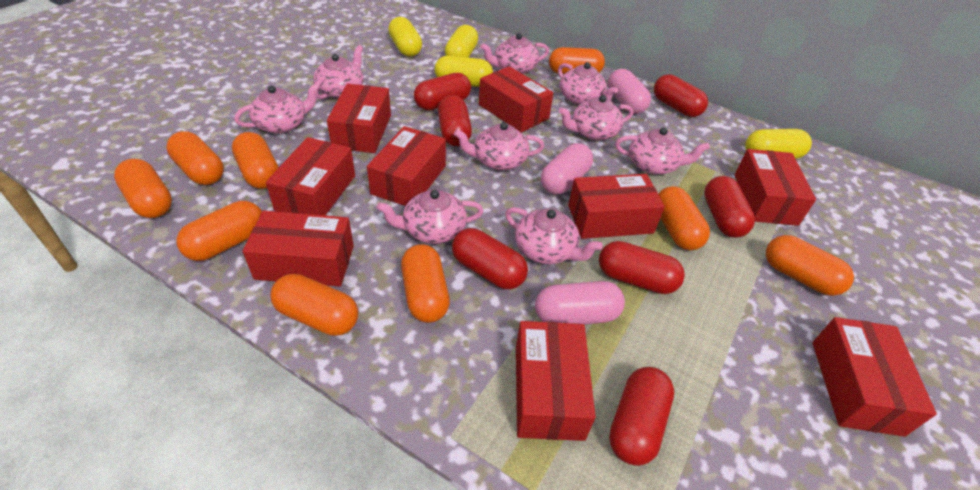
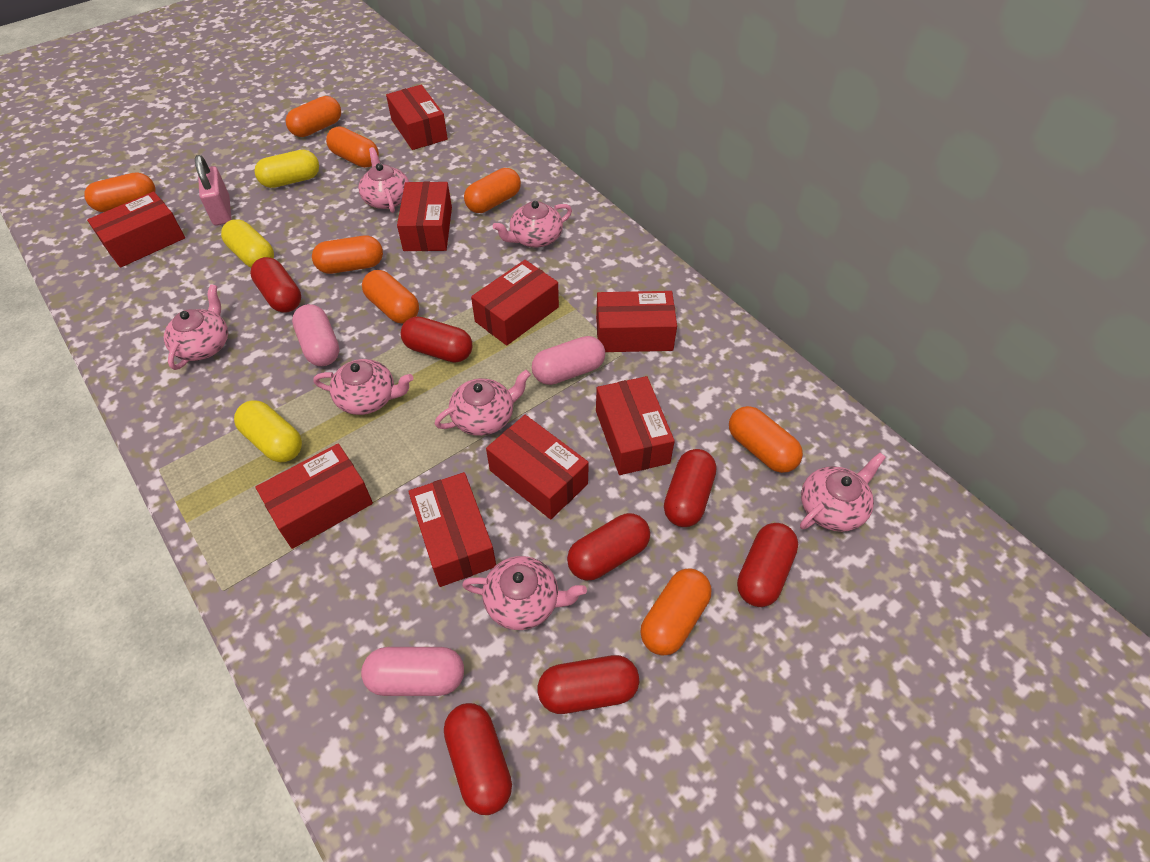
orange capsule: 9 -> 8
pink padlock: 0 -> 1
pink teapot: 9 -> 7
yellow capsule: 4 -> 3

